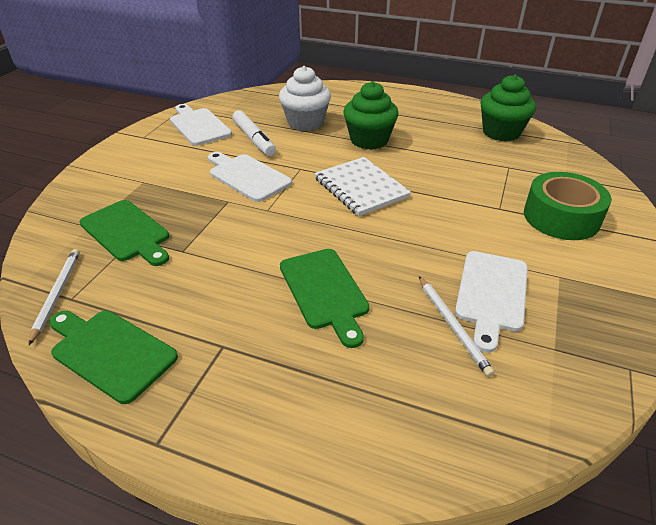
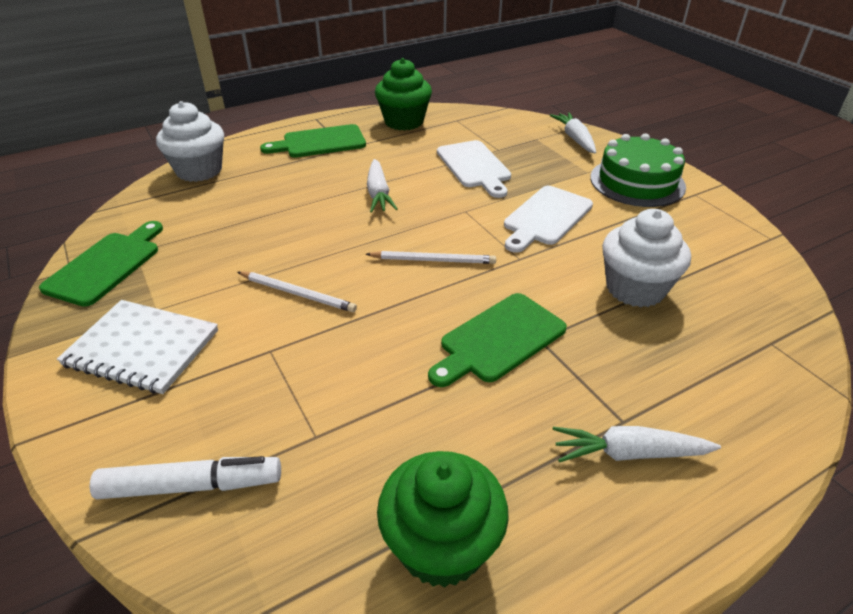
green cake: 0 -> 1
green tape: 1 -> 0
white carrot: 0 -> 3
white cupcake: 1 -> 2
white cutting board: 3 -> 2

